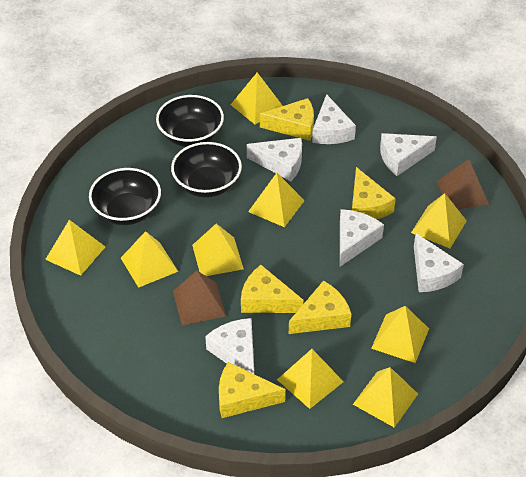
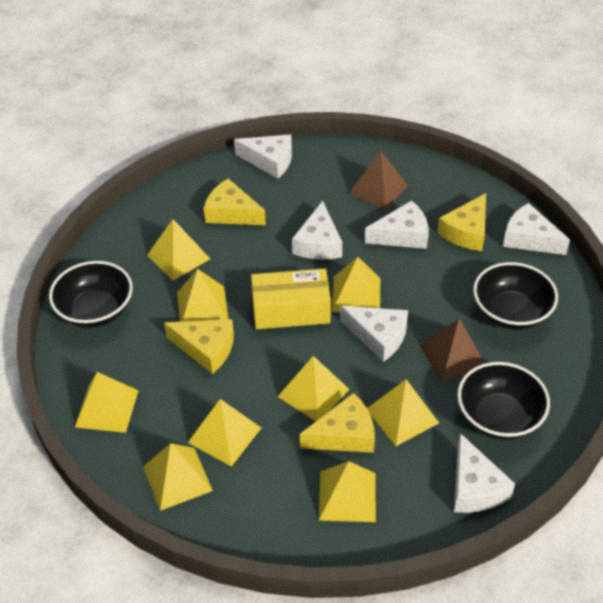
yellow box: 0 -> 1
yellow cheese: 5 -> 4

